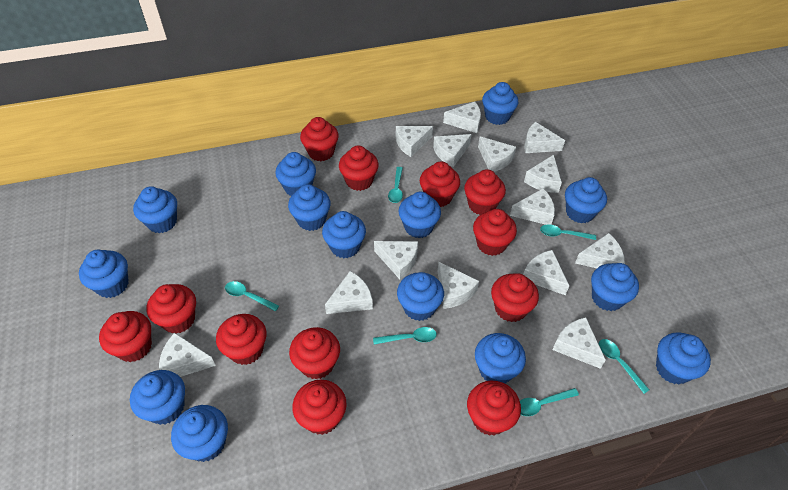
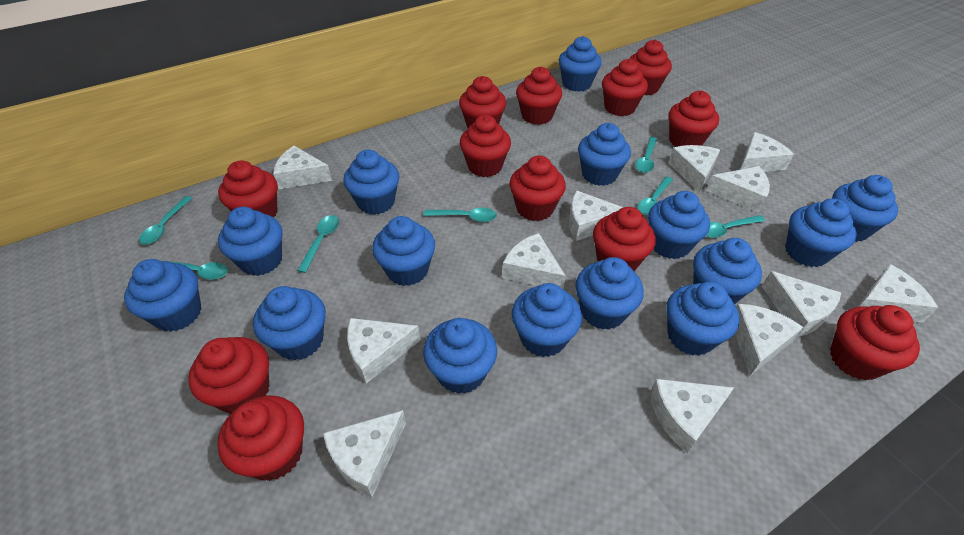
blue cupcake: 14 -> 15
turquoise spoon: 6 -> 7
white cheese: 14 -> 12

